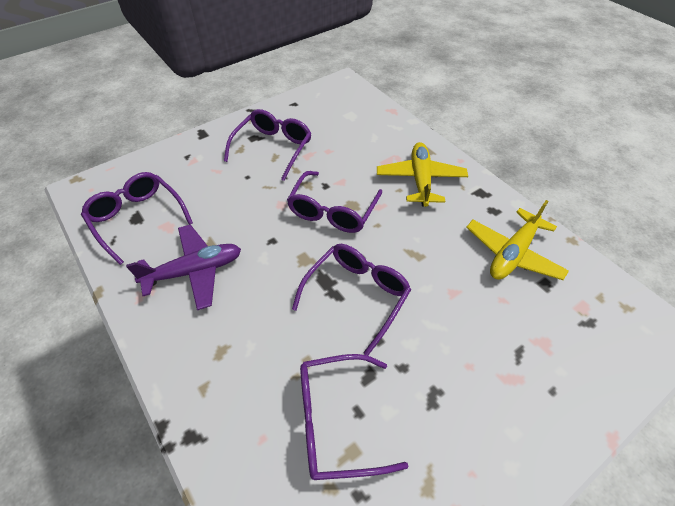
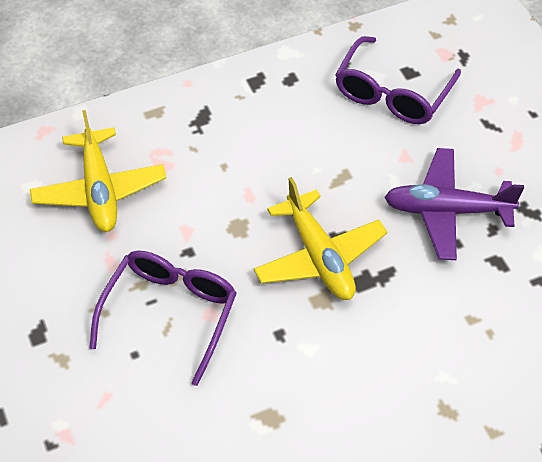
purple glasses: 5 -> 2

